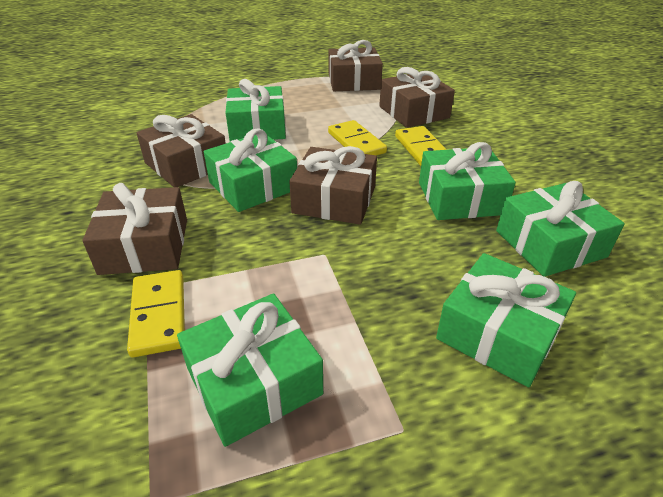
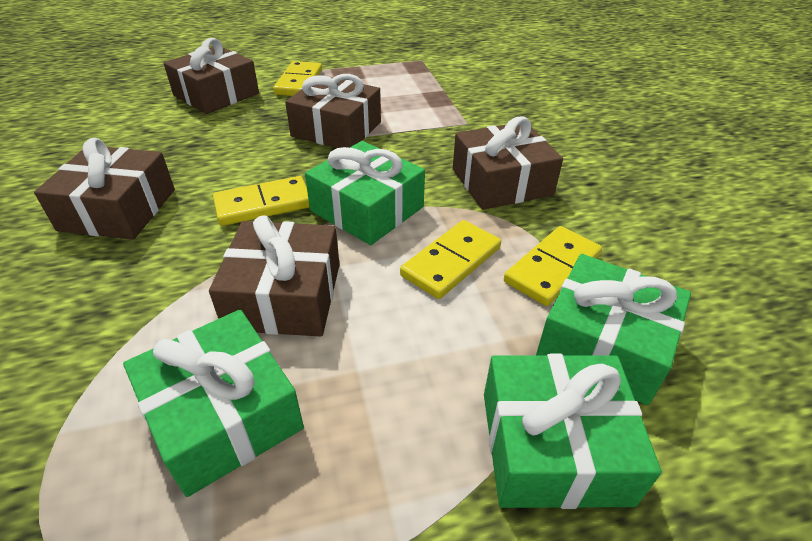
green gift: 6 -> 4
yellow domino: 3 -> 4

